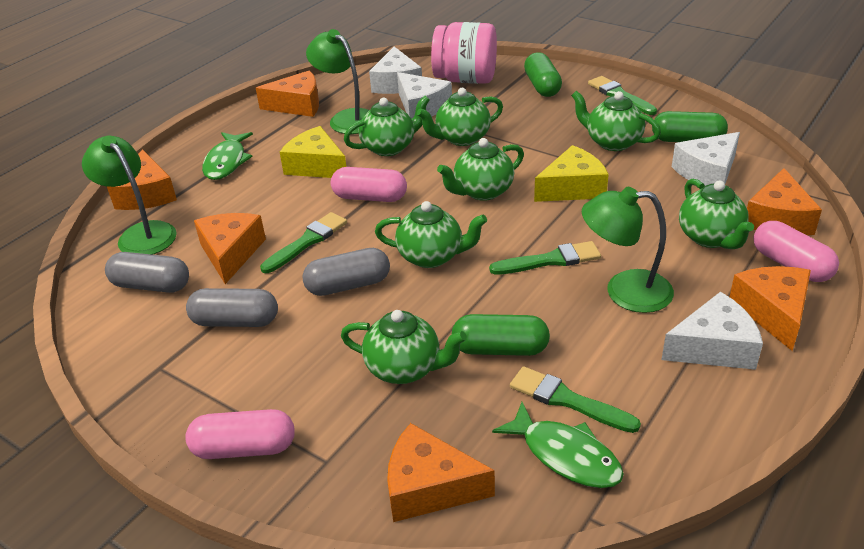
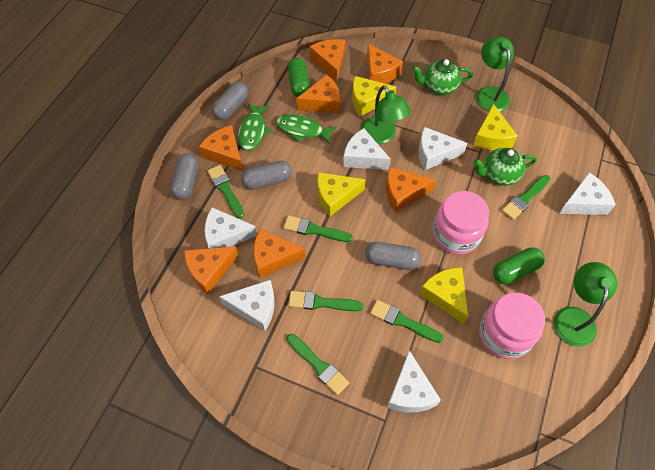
green brush: 4 -> 6
green capsule: 3 -> 2
green teapot: 7 -> 2
grey capsule: 3 -> 4
orange cheese: 6 -> 7
pink capsule: 3 -> 0
pink jar: 1 -> 2
white cheese: 4 -> 6
yellow cheese: 2 -> 4

